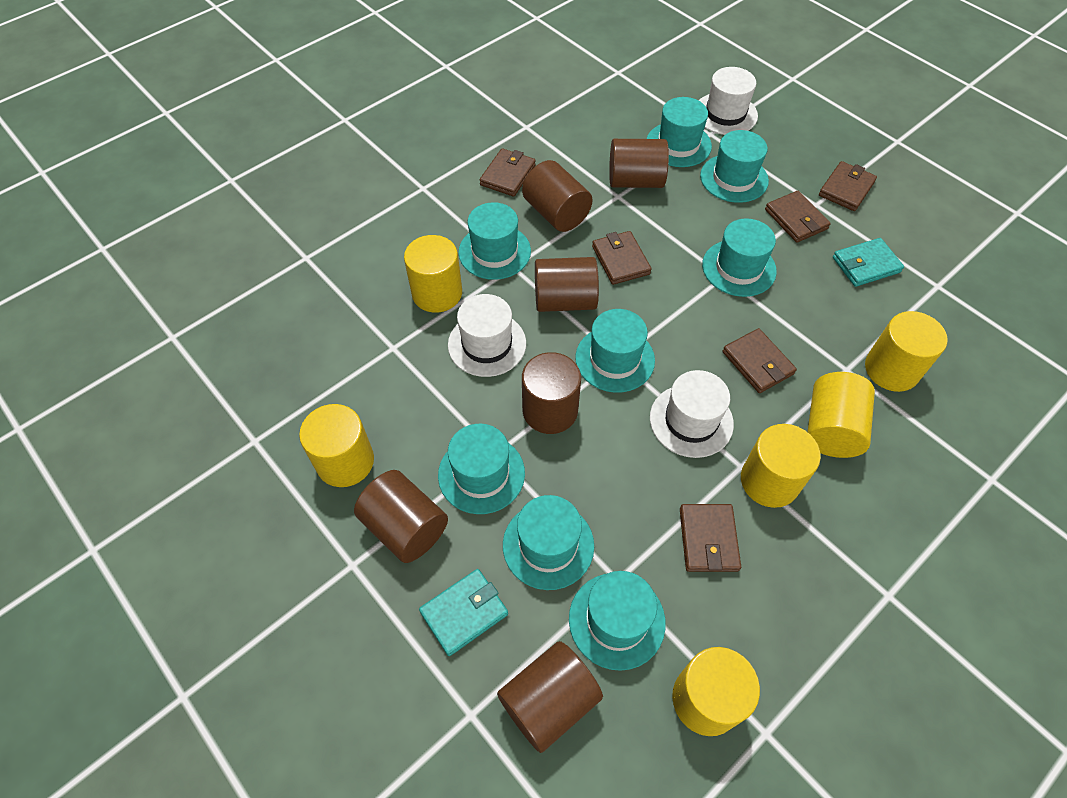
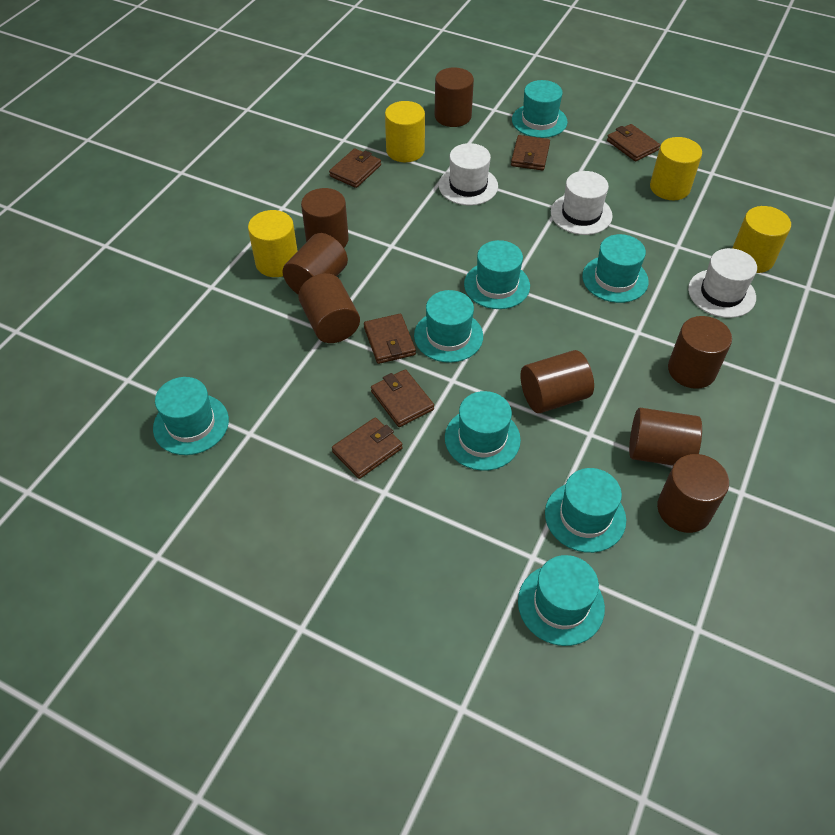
brown cylinder: 6 -> 8
turquoise wallet: 2 -> 0
yellow cylinder: 6 -> 4

